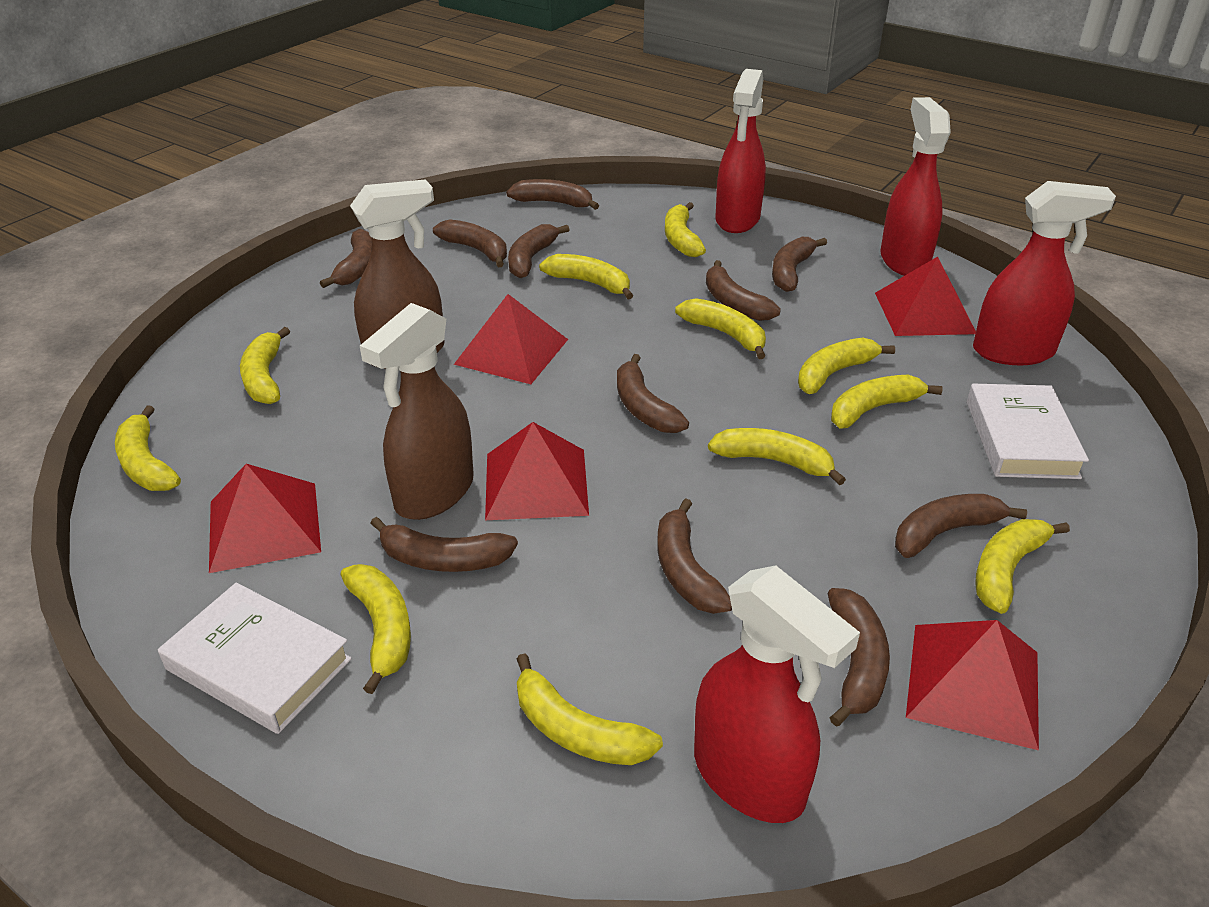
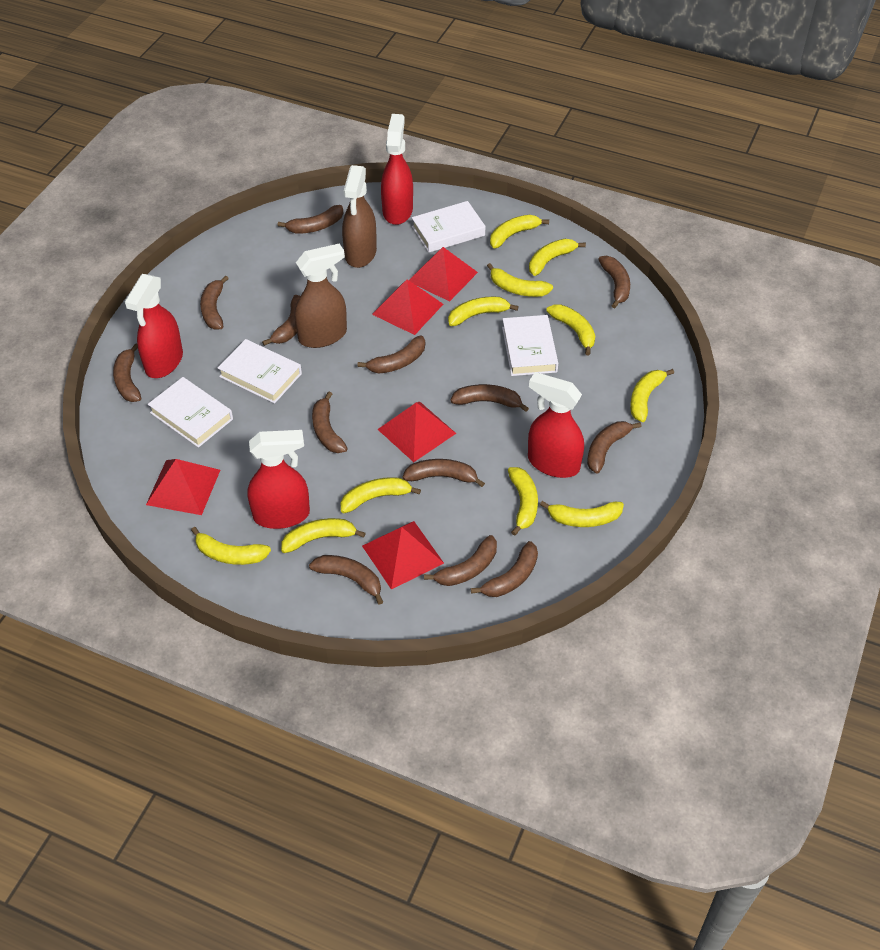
brown banana: 11 -> 13
white book: 2 -> 4

